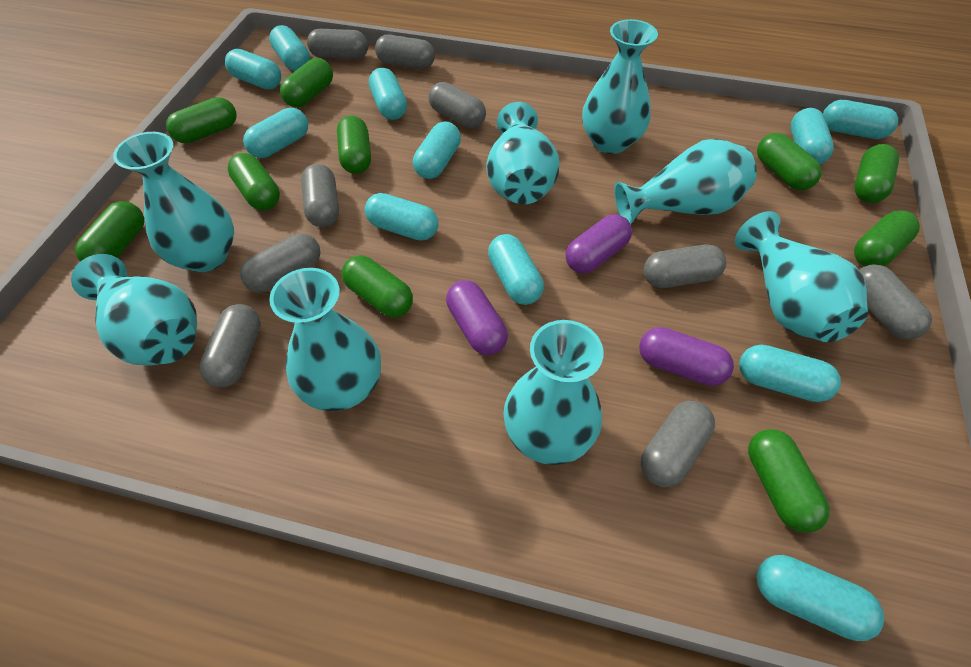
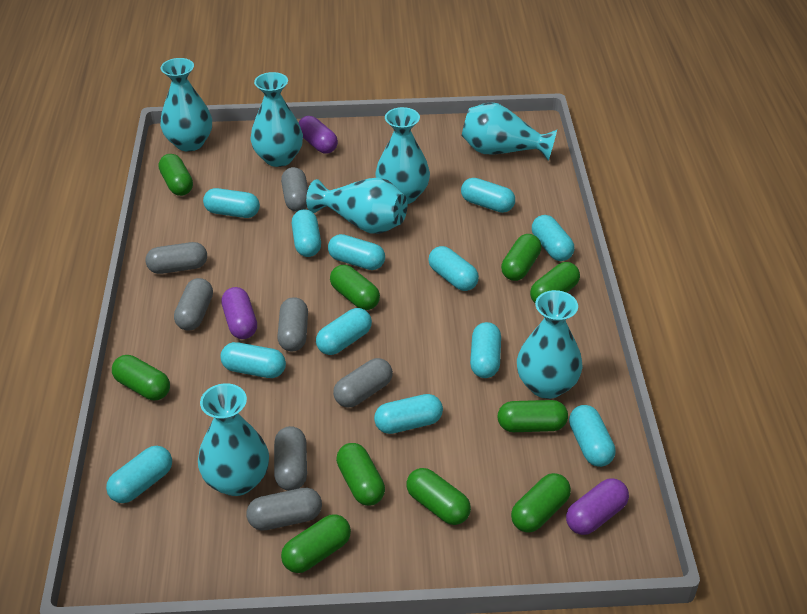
grey capsule: 9 -> 7
turquoise capsule: 11 -> 12
turquoise vase: 8 -> 7

